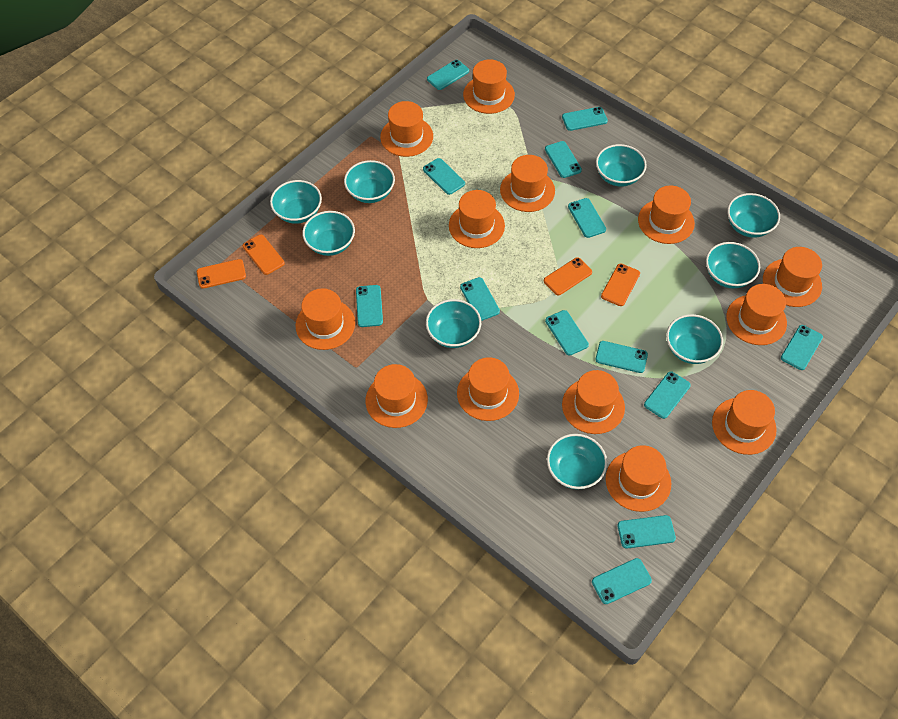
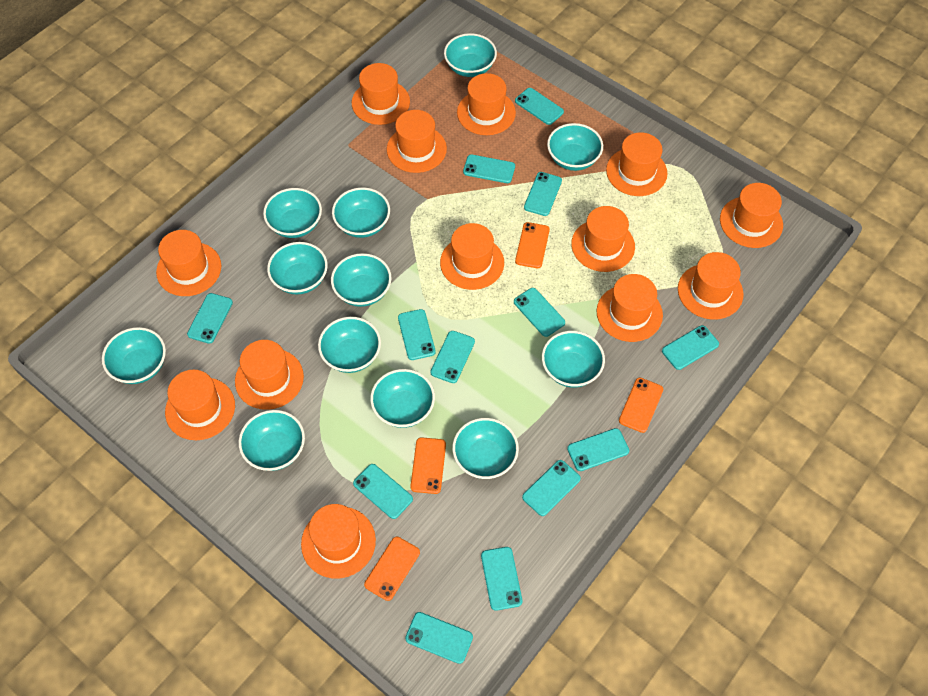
turquoise bowl: 9 -> 12

